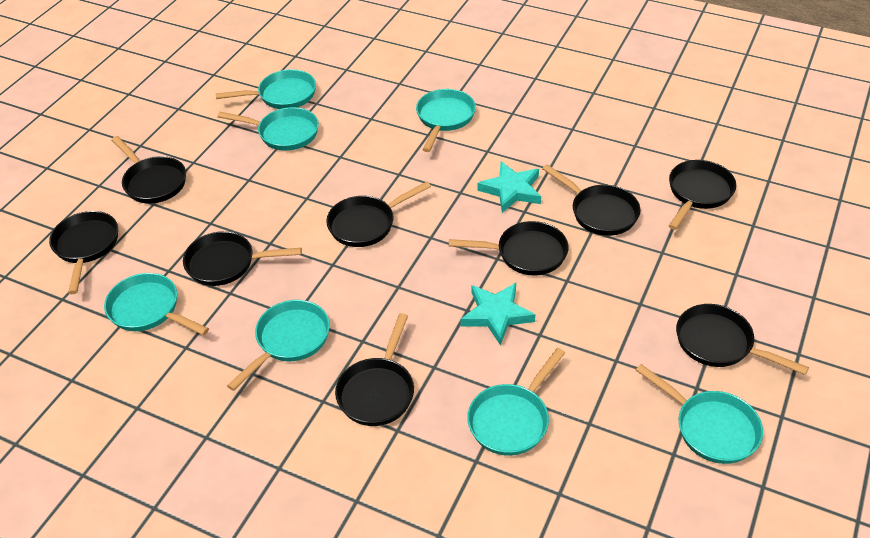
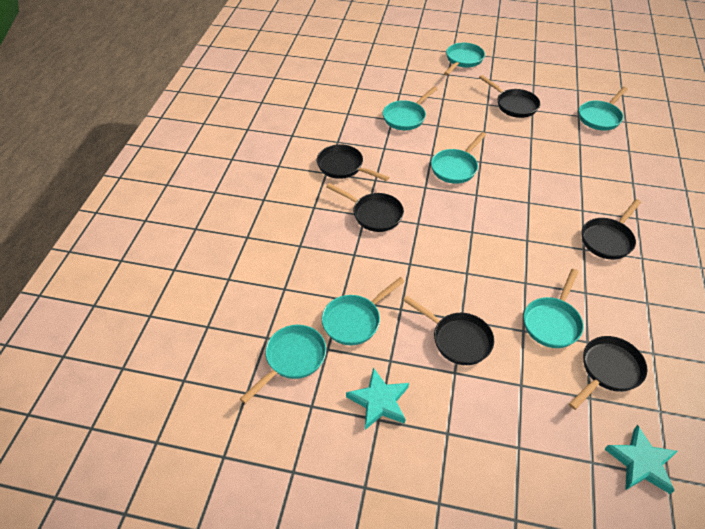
black pan: 9 -> 6

